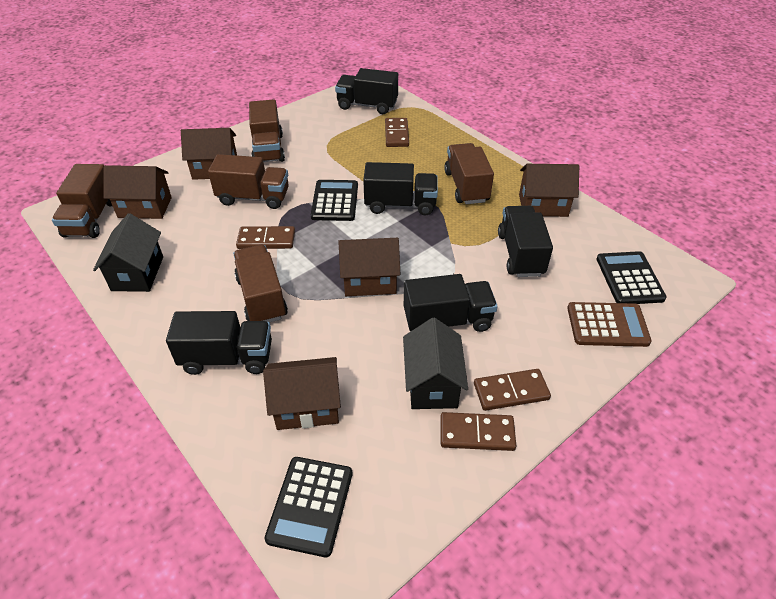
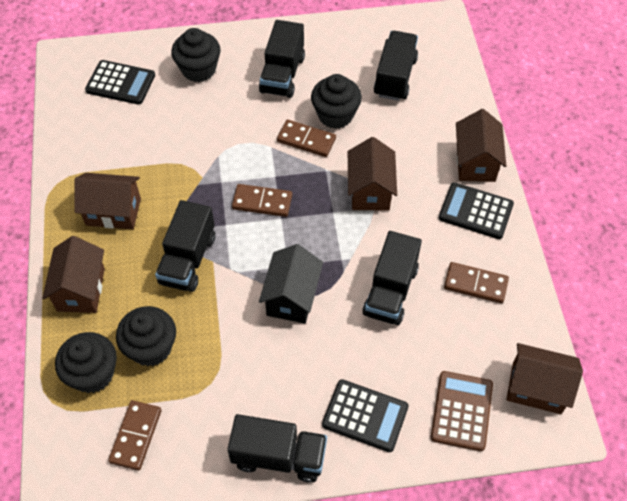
black cupcake: 0 -> 4
black house: 2 -> 1
brown truck: 5 -> 0

